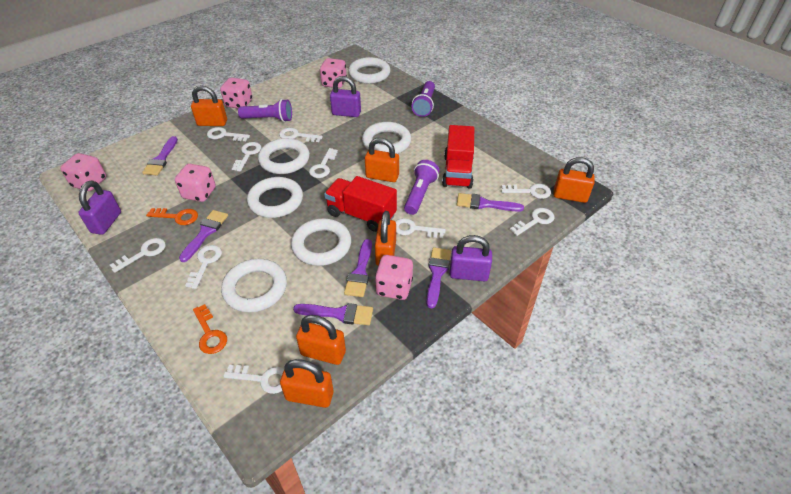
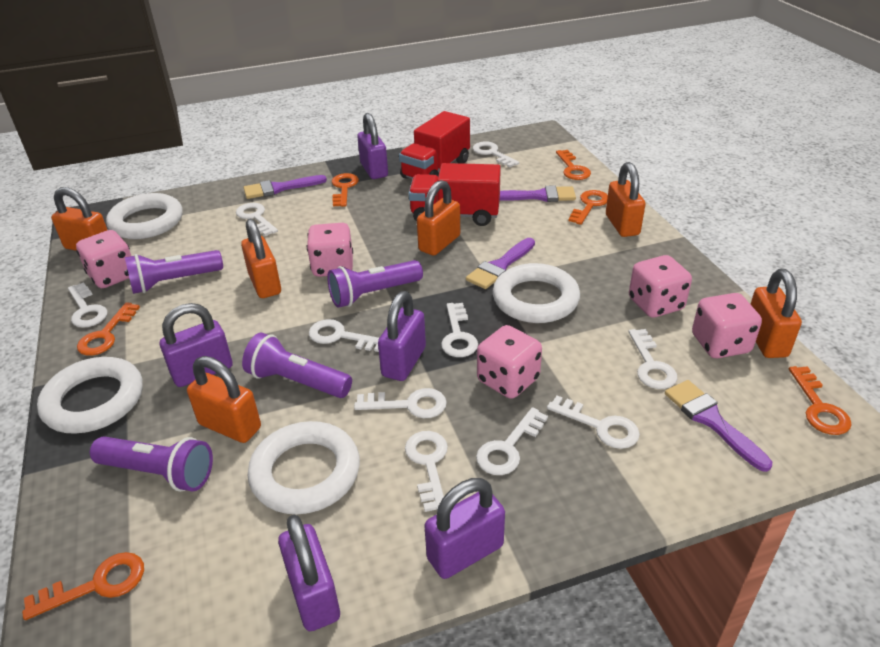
orange key: 2 -> 6
purple brush: 6 -> 4
purple flashlight: 3 -> 4
purple padlock: 3 -> 5
white ring: 6 -> 4

